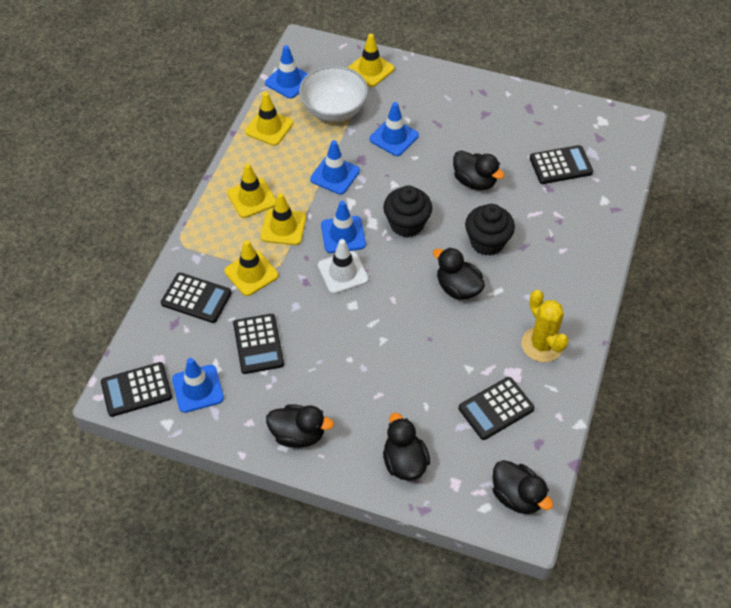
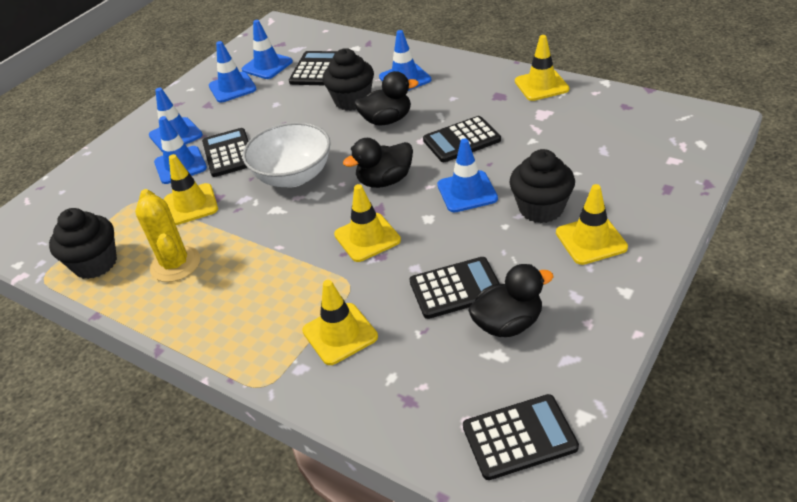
black cupcake: 2 -> 3
black duck: 5 -> 3
blue traffic cone: 5 -> 6
white traffic cone: 1 -> 0

